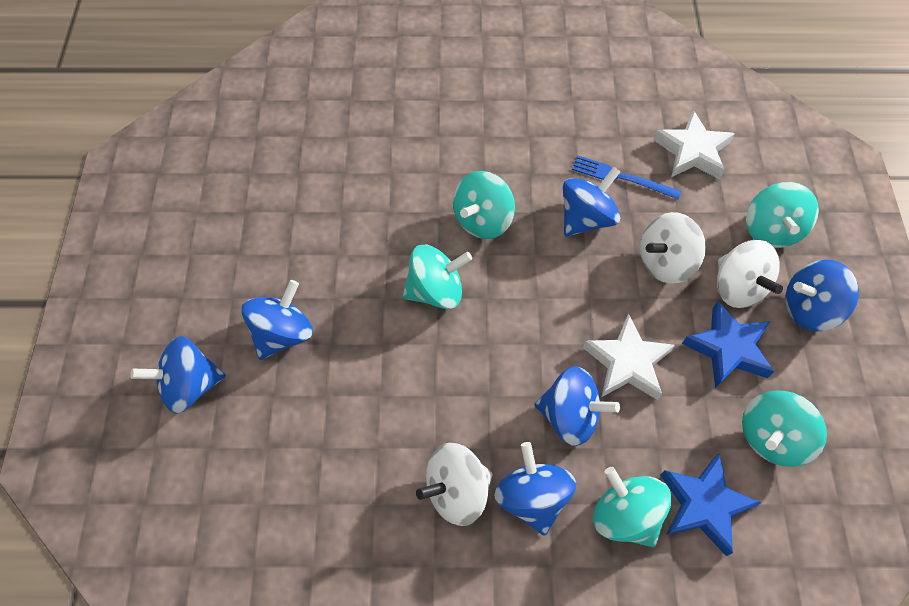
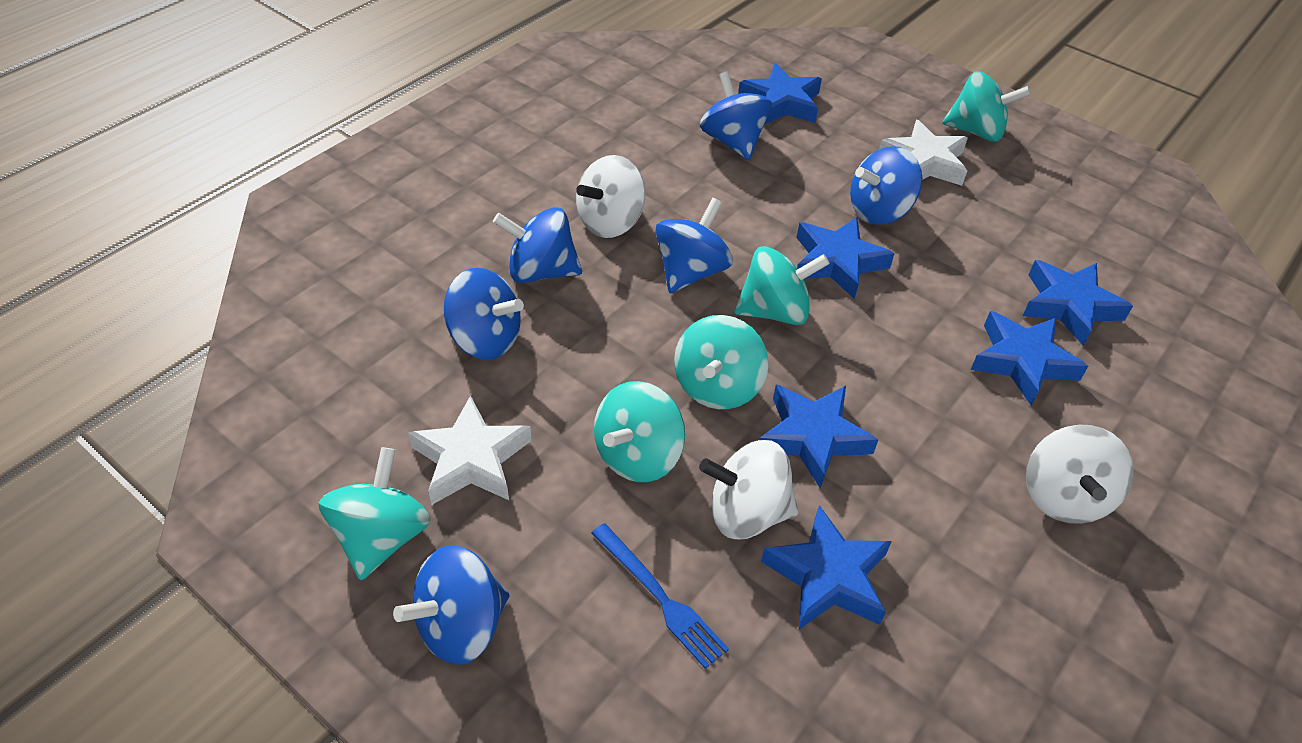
blue star: 2 -> 6

